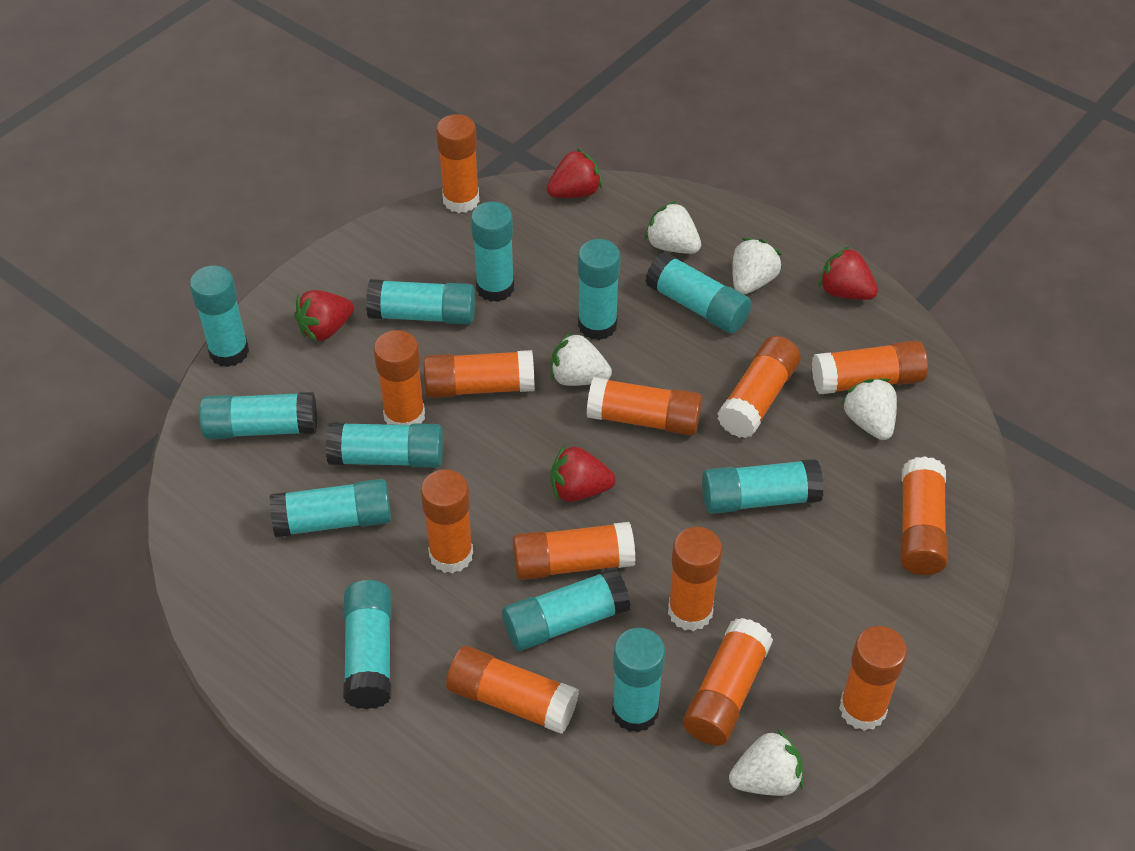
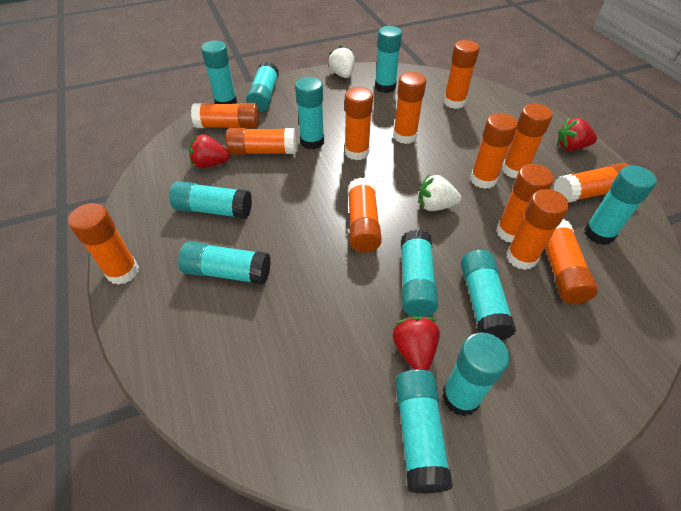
red strawberry: 4 -> 3
turquoise glue stick: 12 -> 11
white strawberry: 5 -> 2

